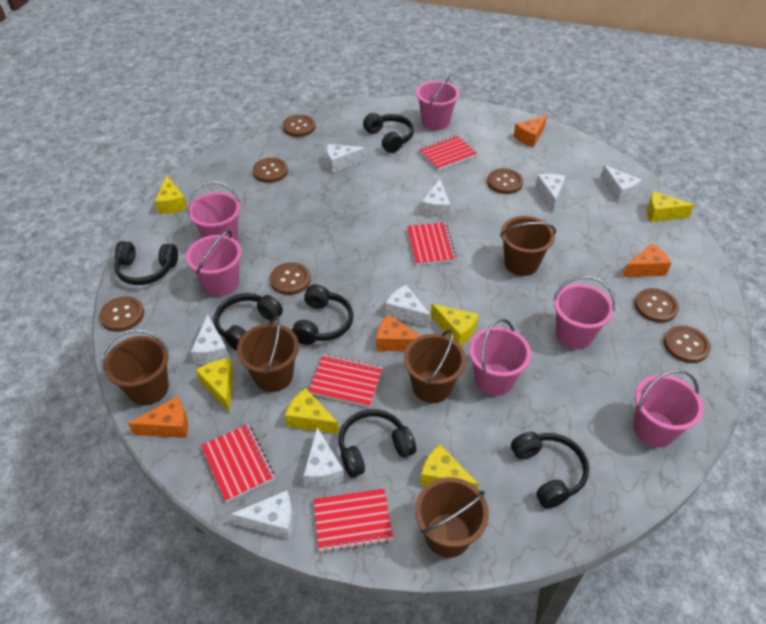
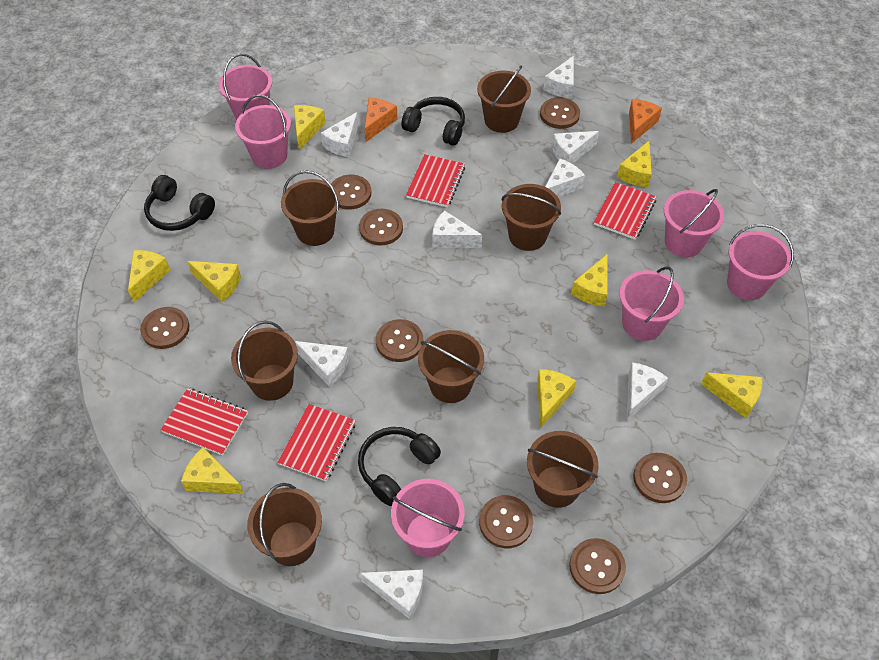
black headphones: 6 -> 3
brown bucket: 5 -> 7
brown button: 7 -> 8
orange cheese: 4 -> 2
red notebook: 5 -> 4
yellow cheese: 6 -> 8

